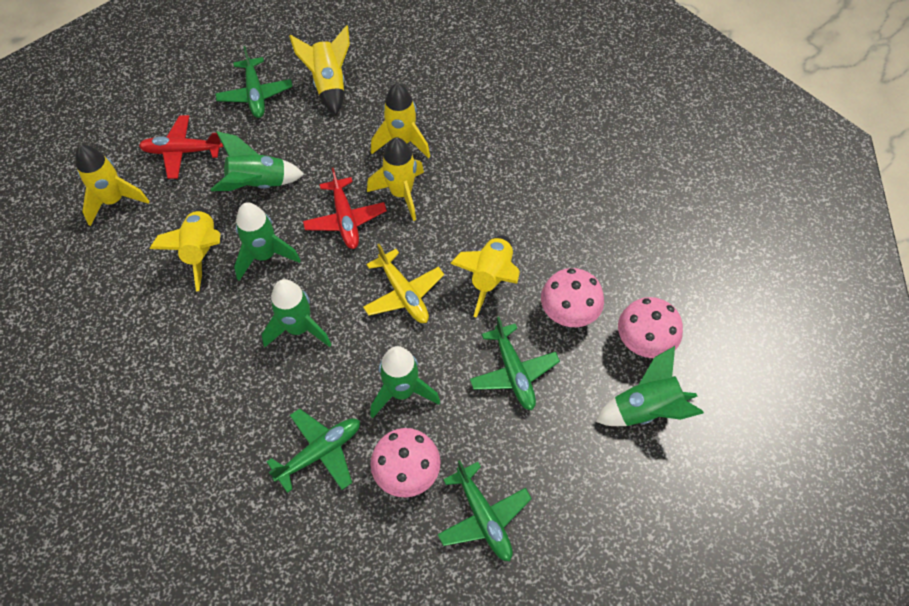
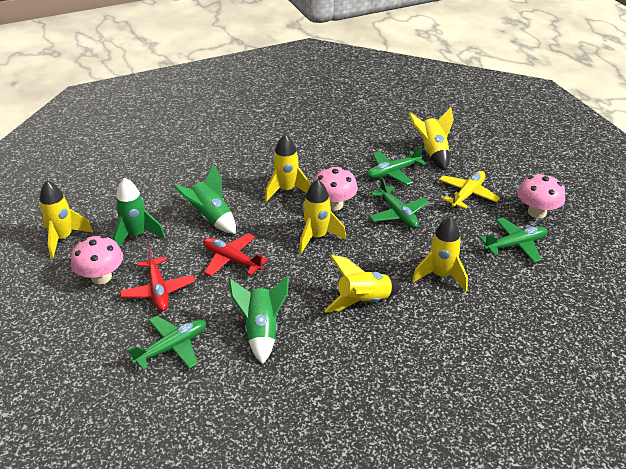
green rocket: 5 -> 3

